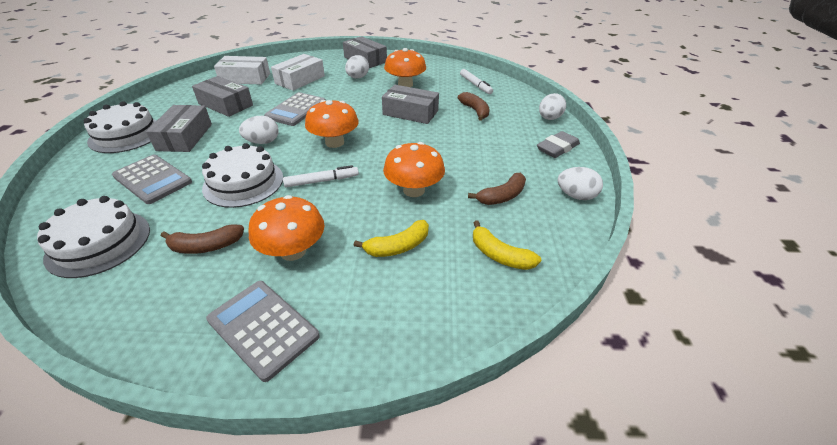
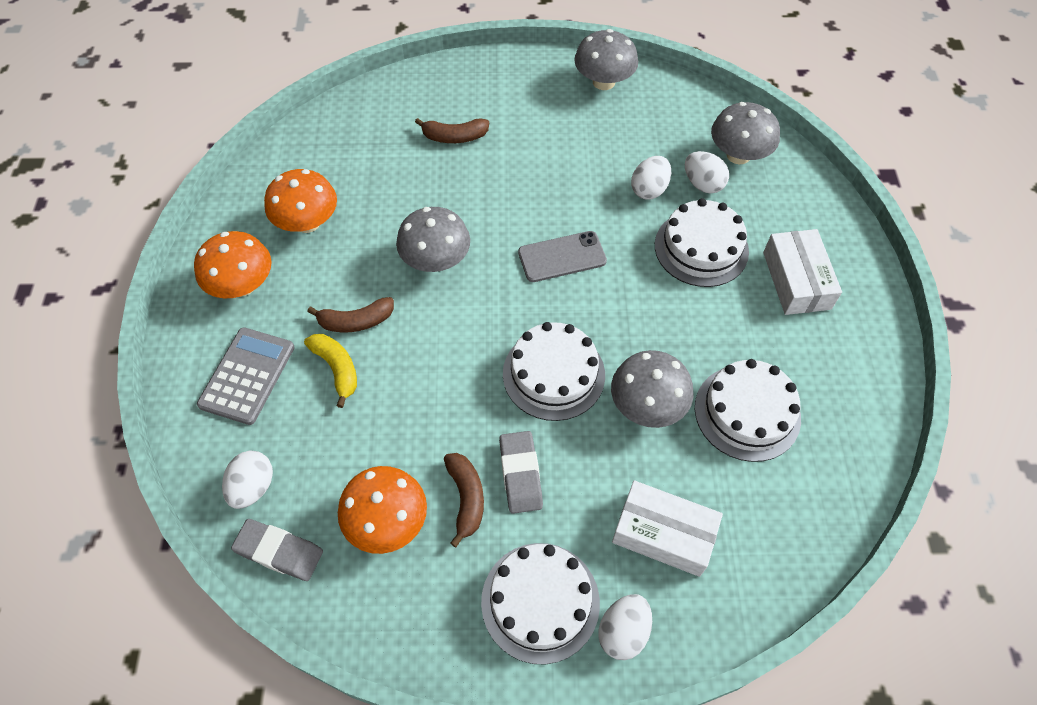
grey box: 4 -> 0
grey calculator: 3 -> 1
grey eraser: 1 -> 2
grey mushroom: 0 -> 4
grey phone: 0 -> 1
orange mushroom: 4 -> 3
white cake: 3 -> 4
white marker: 2 -> 0
yellow banana: 2 -> 1

